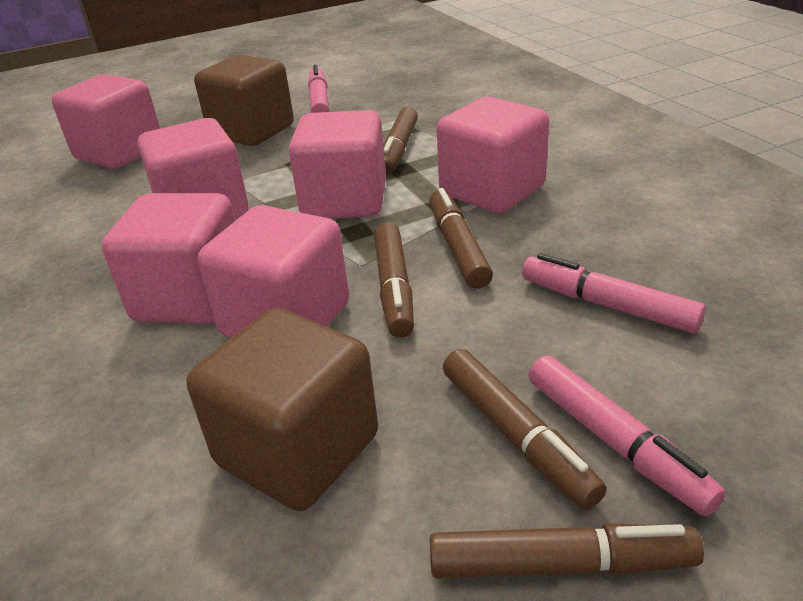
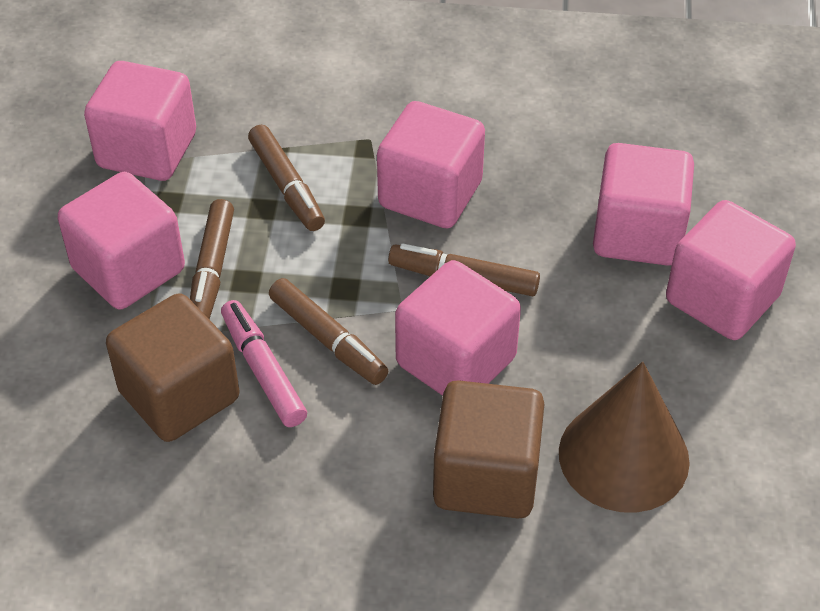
brown cone: 0 -> 1
brown marker: 5 -> 4
pink marker: 3 -> 1

